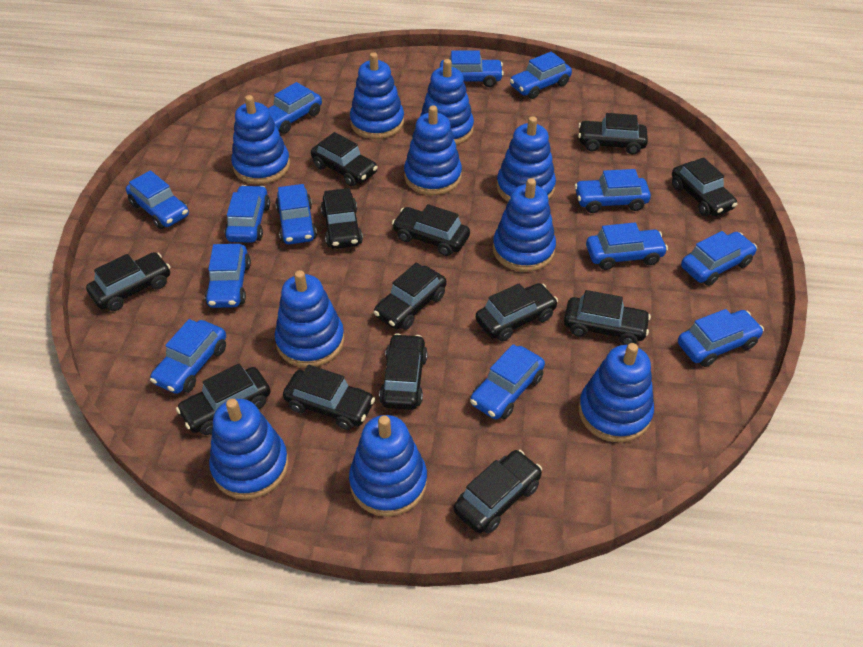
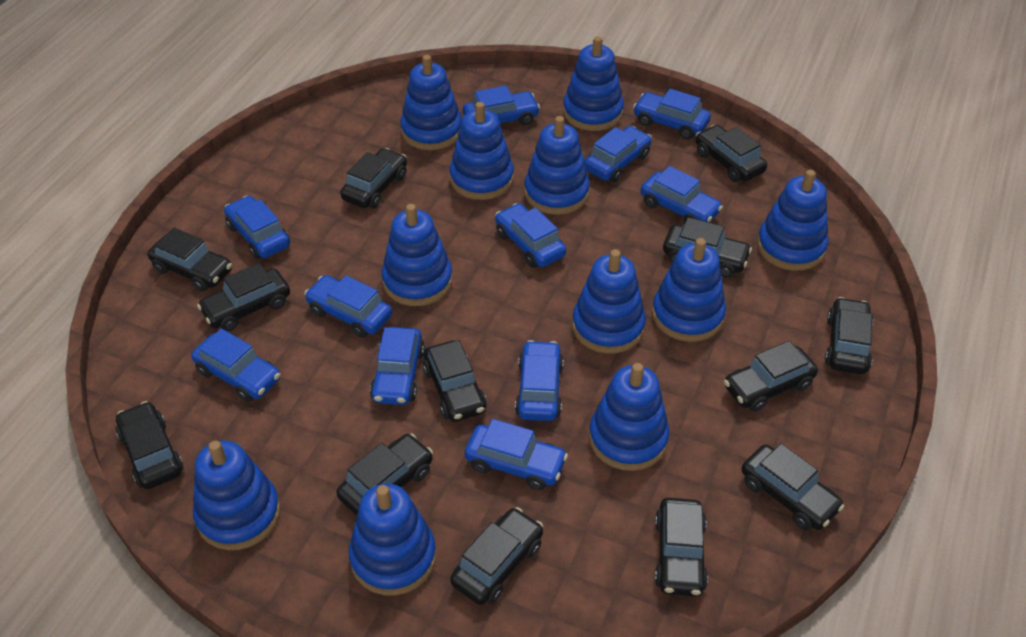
blue car: 13 -> 11
blue stacking toy: 10 -> 11

